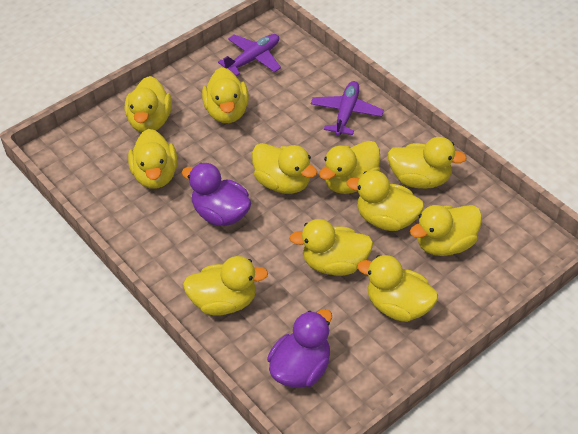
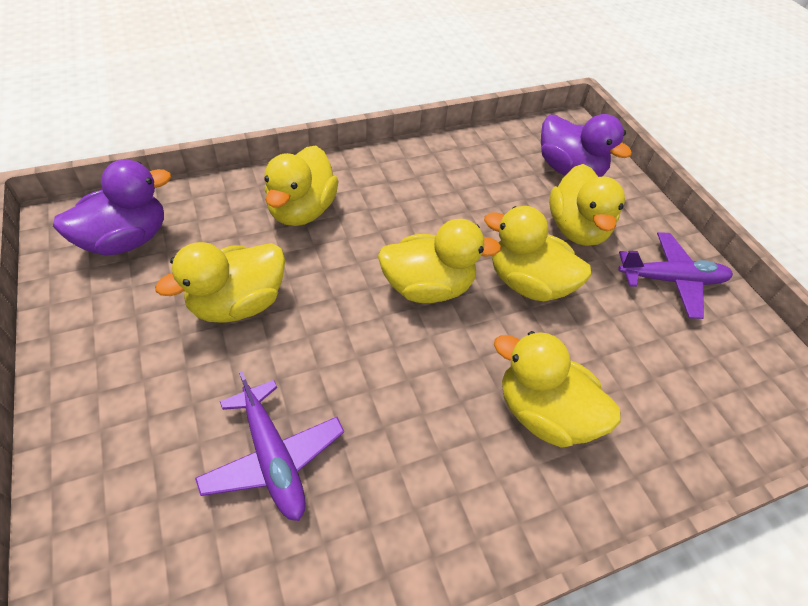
yellow duck: 11 -> 6

